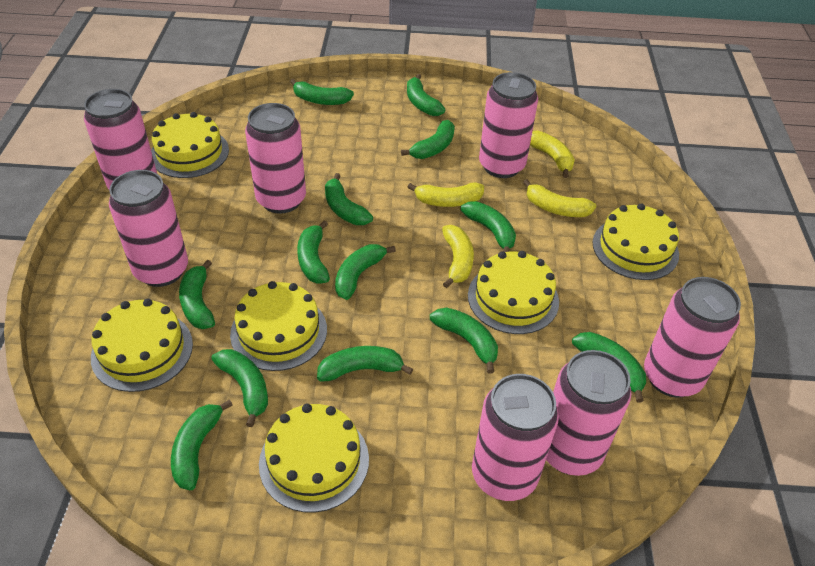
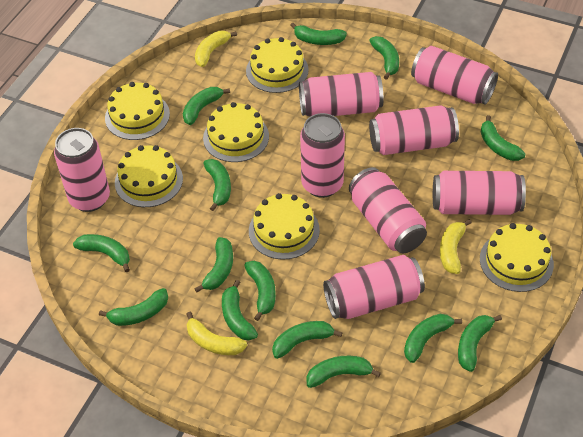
green banana: 13 -> 14
pink can: 7 -> 8
yellow banana: 4 -> 3

